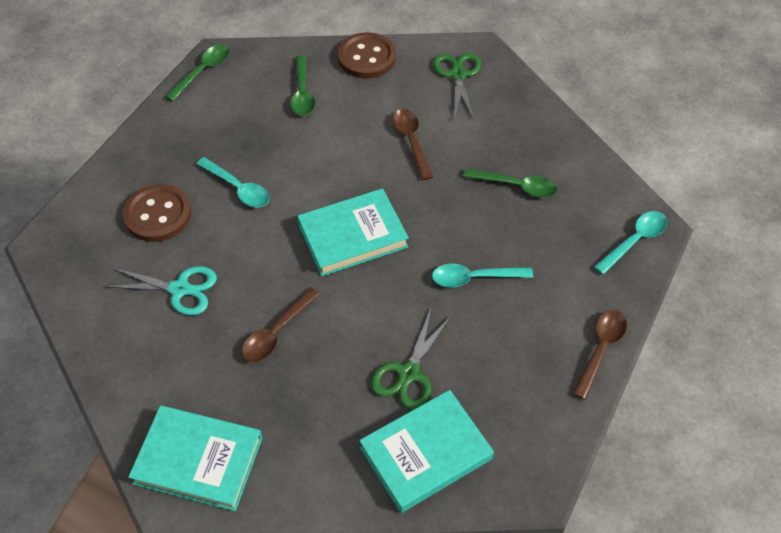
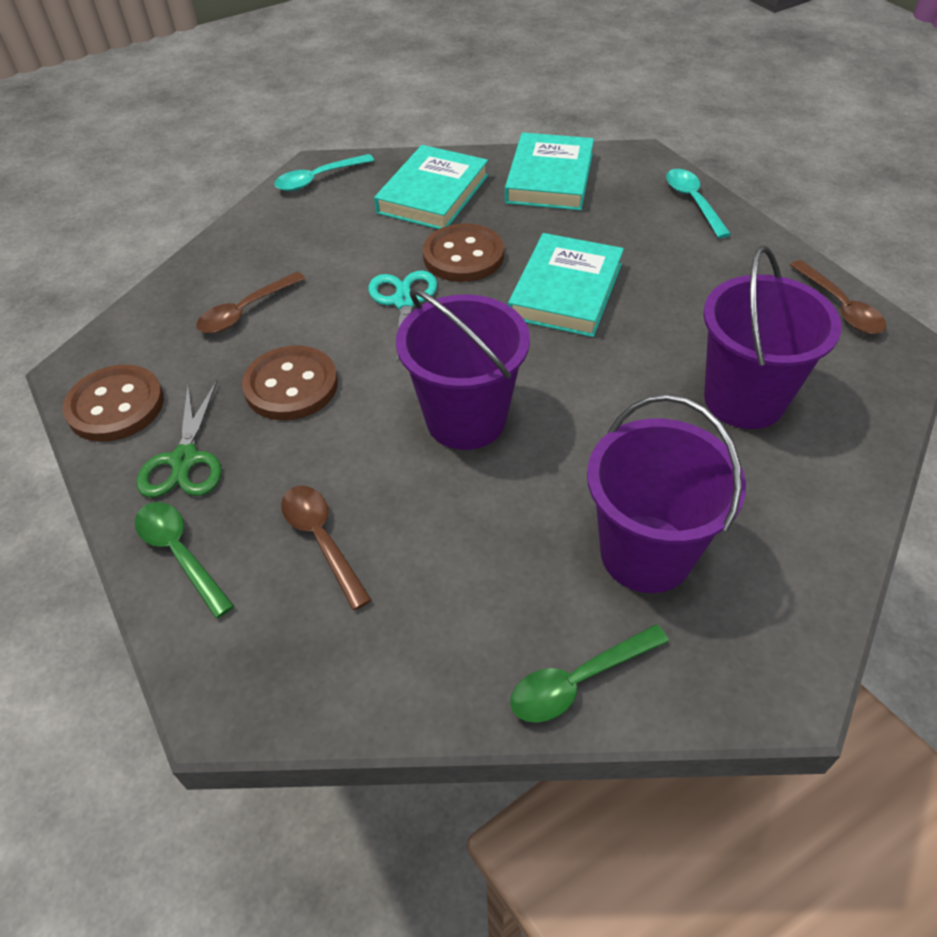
brown button: 2 -> 3
green scissors: 2 -> 1
green spoon: 3 -> 2
purple bucket: 0 -> 3
turquoise spoon: 3 -> 2

